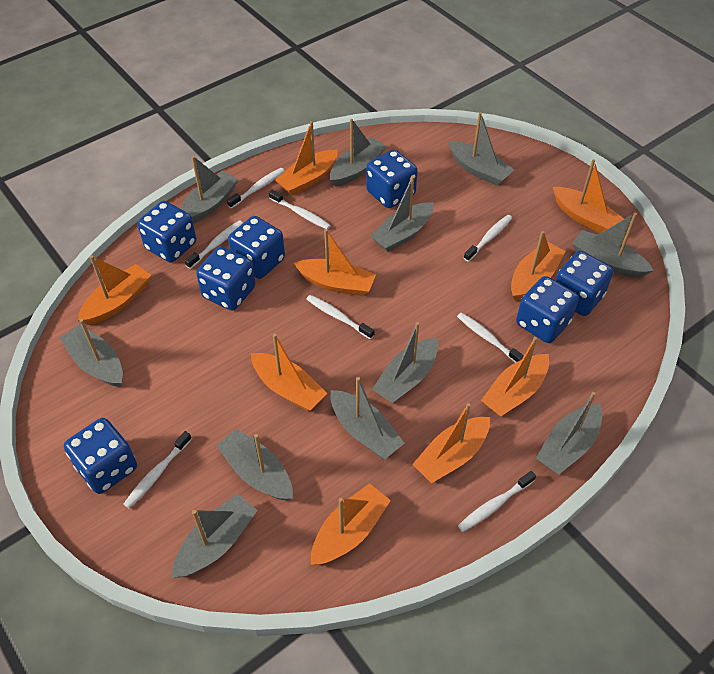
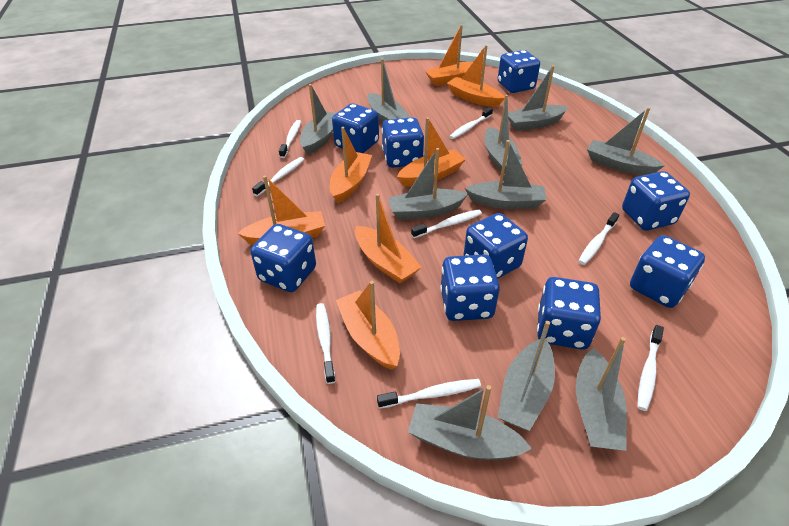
blue dice: 7 -> 9
grey boat: 11 -> 10
orange boat: 9 -> 7

